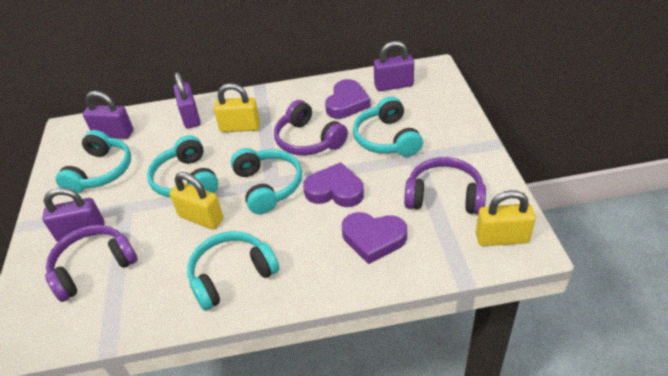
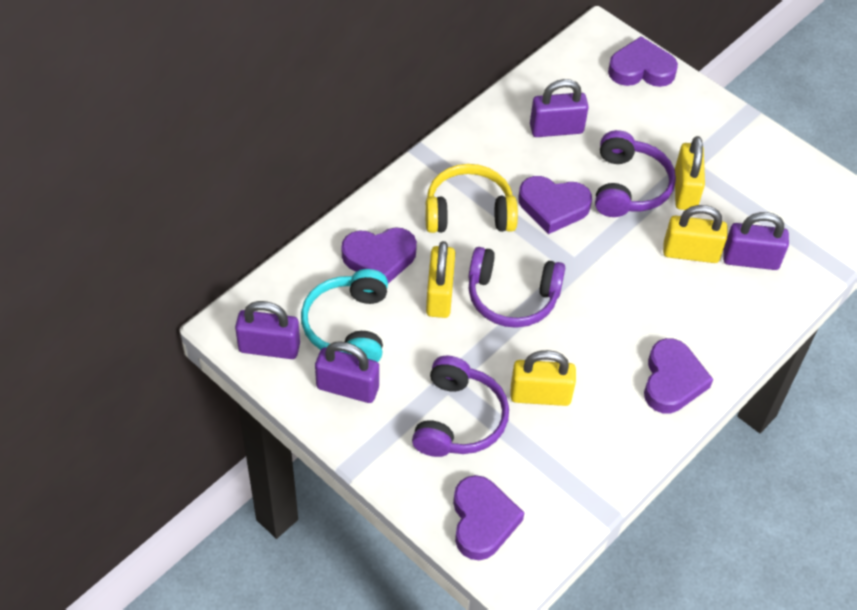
purple heart: 3 -> 5
turquoise headphones: 5 -> 1
yellow headphones: 0 -> 1
yellow padlock: 3 -> 4

